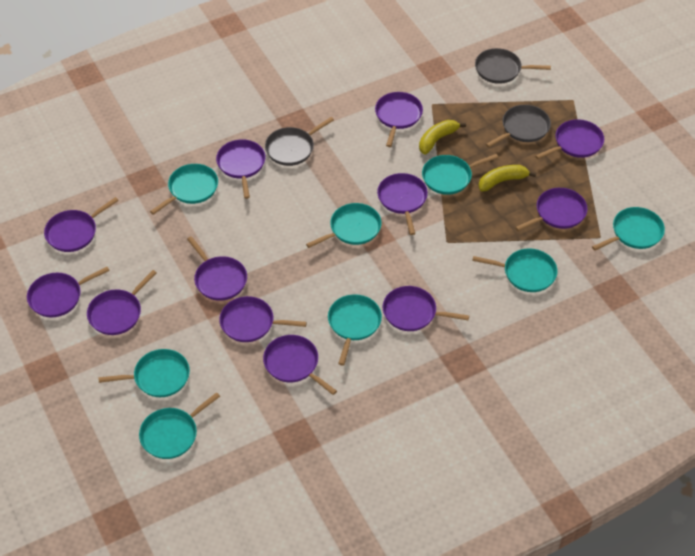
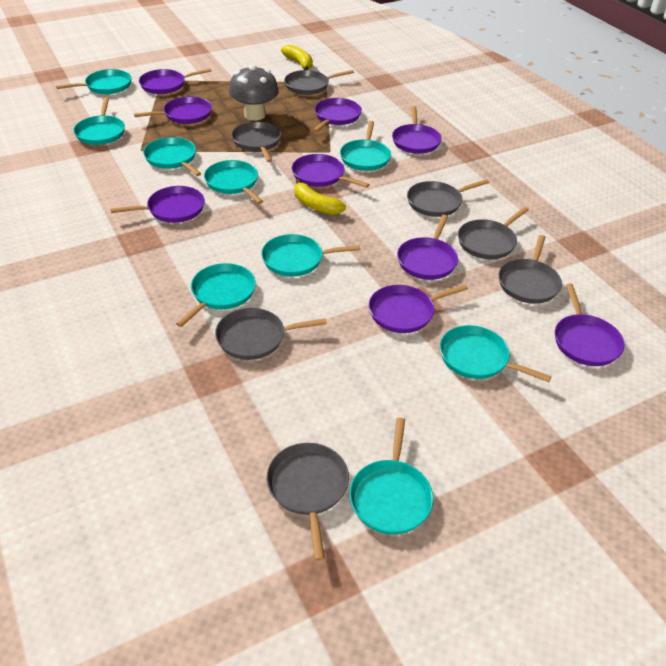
grey mushroom: 0 -> 1
grey pan: 3 -> 7
purple pan: 12 -> 9
turquoise pan: 8 -> 9

